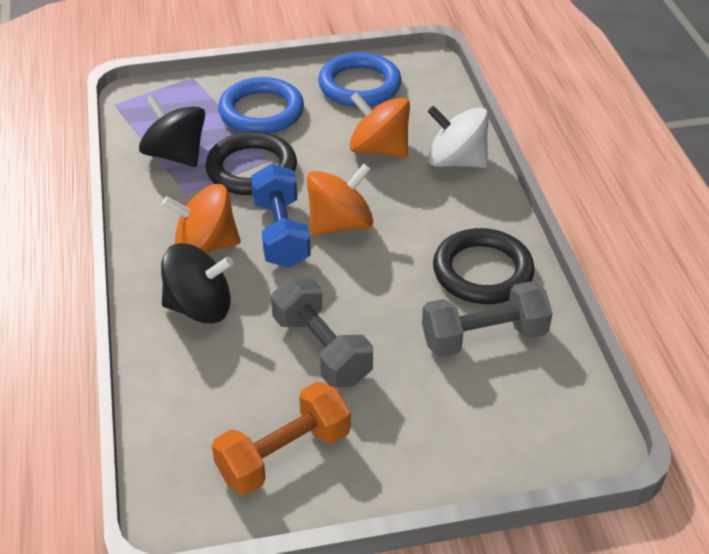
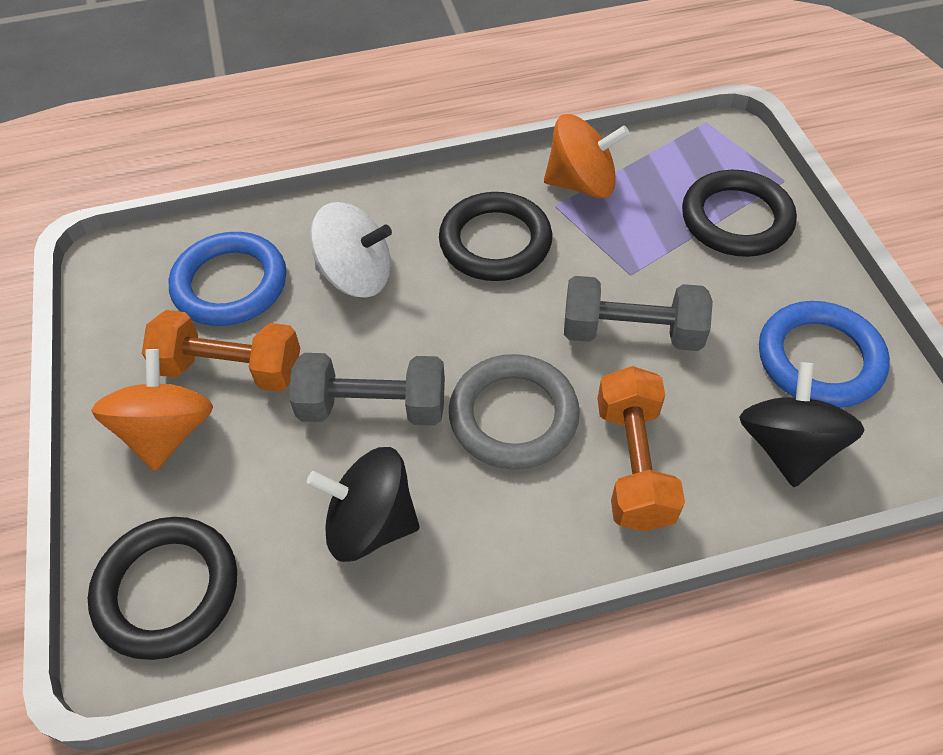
black ring: 2 -> 3
blue dumbbell: 1 -> 0
grey ring: 0 -> 1
orange dumbbell: 1 -> 2
orange spinning top: 3 -> 2

